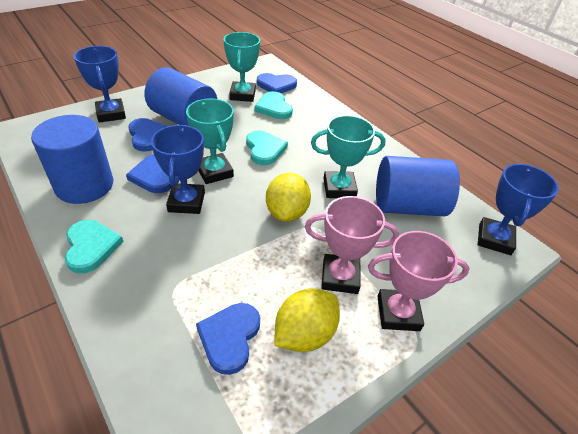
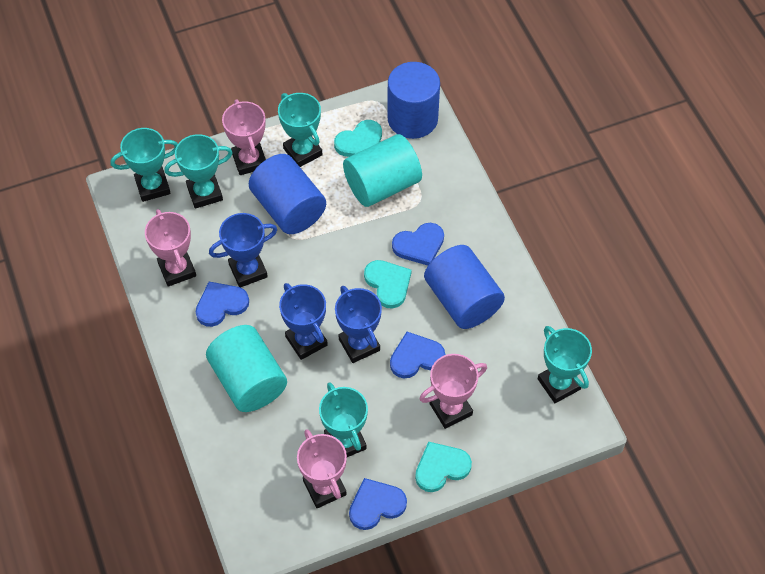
pink trophy: 2 -> 4
turquoise cylinder: 0 -> 2
turquoise trophy: 3 -> 5
yellow lemon: 2 -> 0

